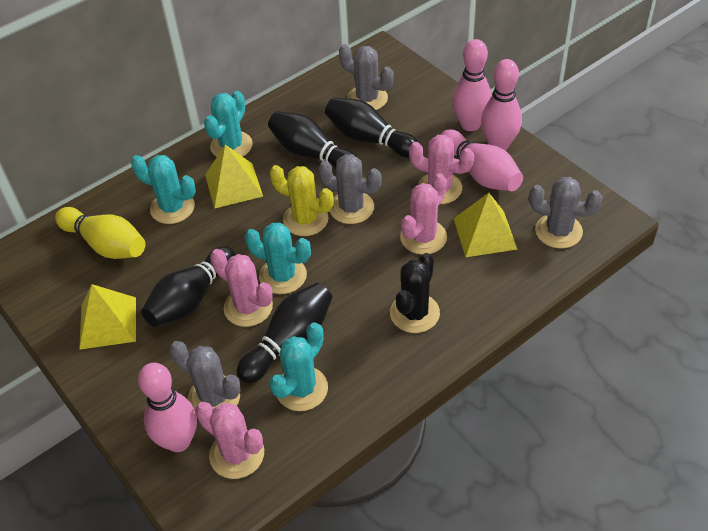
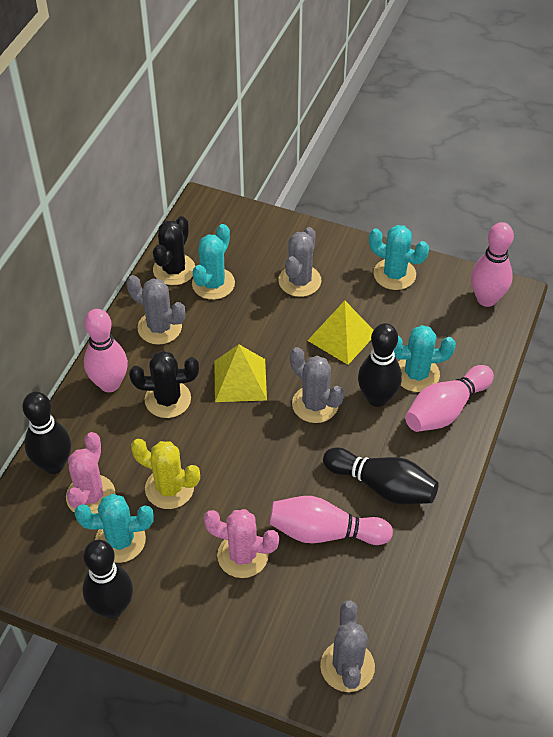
black cactus: 1 -> 2
pink cactus: 4 -> 2
yellow bowling pin: 1 -> 0
yellow pyramid: 3 -> 2

